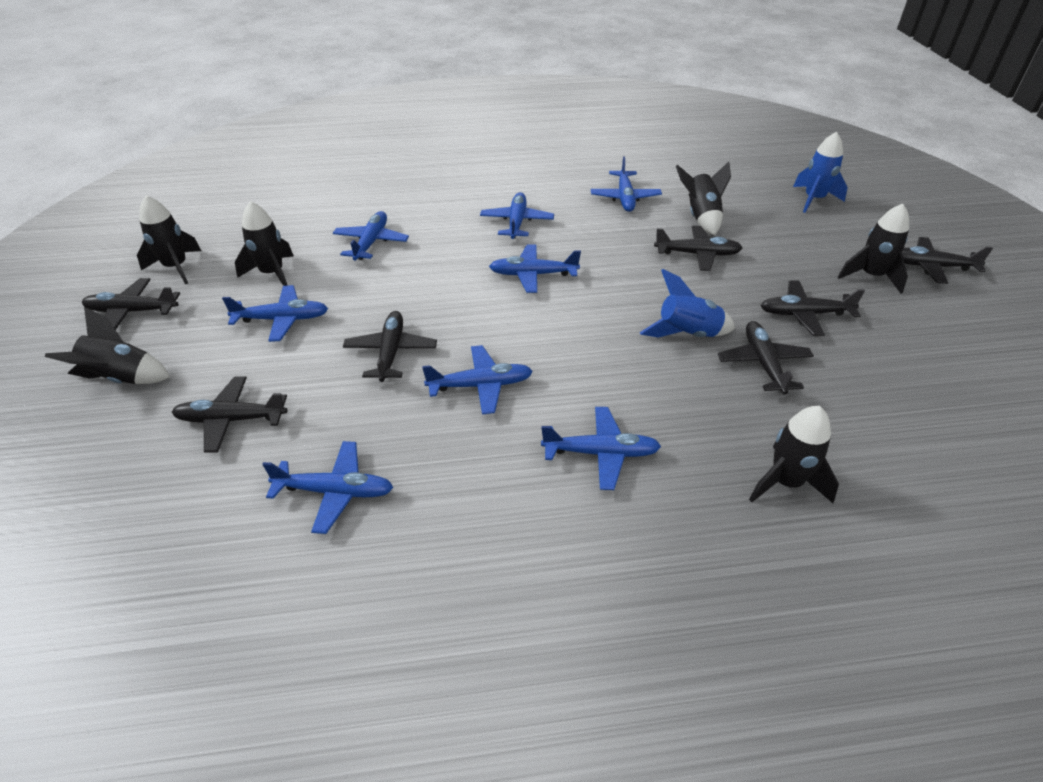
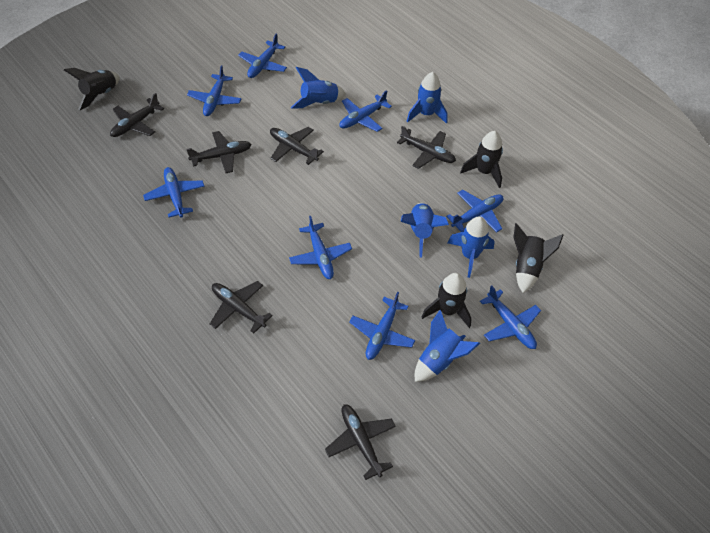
black plane: 7 -> 6
black rocket: 6 -> 4
blue rocket: 2 -> 5

